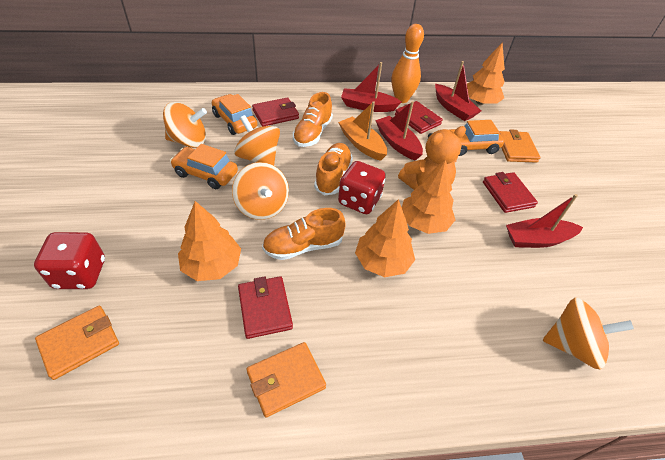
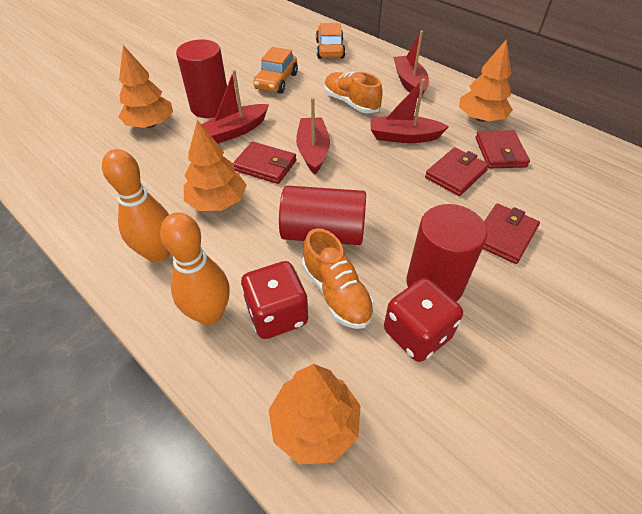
orange boat: 1 -> 0
orange bowling pin: 1 -> 2
orange car: 3 -> 2
orange shoe: 3 -> 2
orange spinning top: 4 -> 0
orange teddy bear: 1 -> 0
orange wallet: 3 -> 0
red cylinder: 0 -> 3

